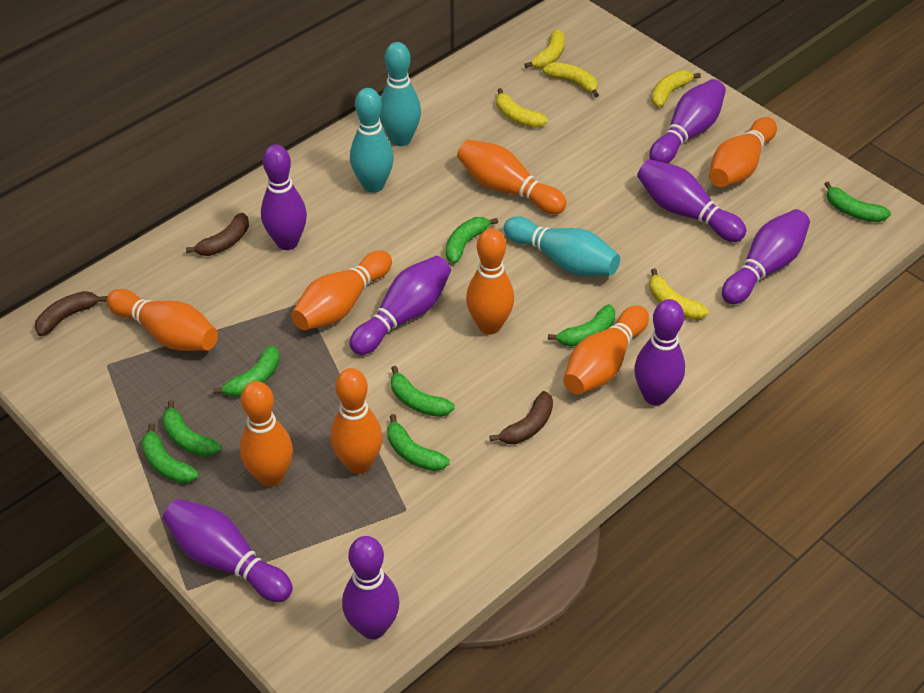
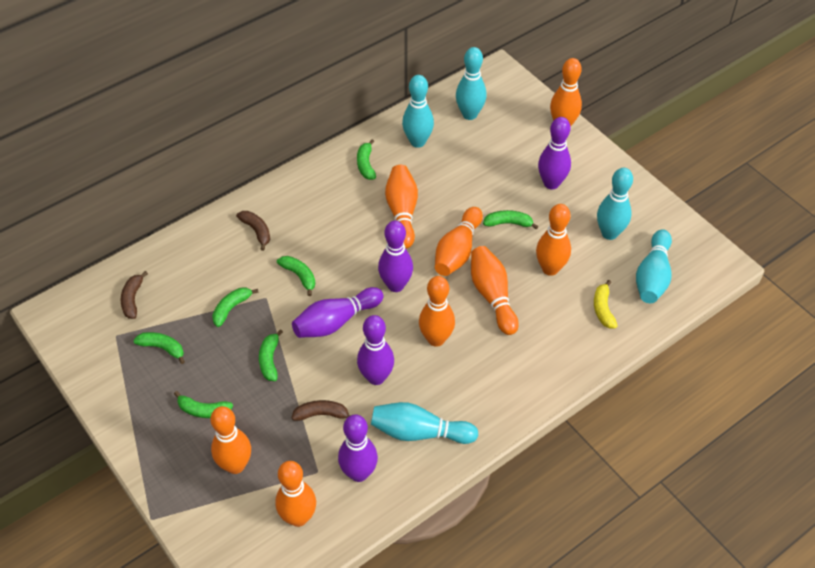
green banana: 8 -> 7
purple bowling pin: 8 -> 5
turquoise bowling pin: 3 -> 5
yellow banana: 5 -> 1

